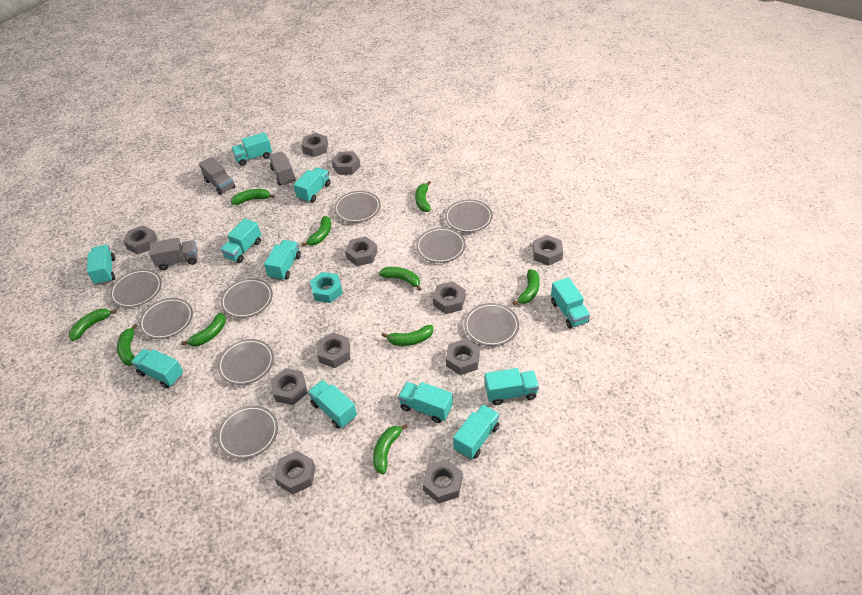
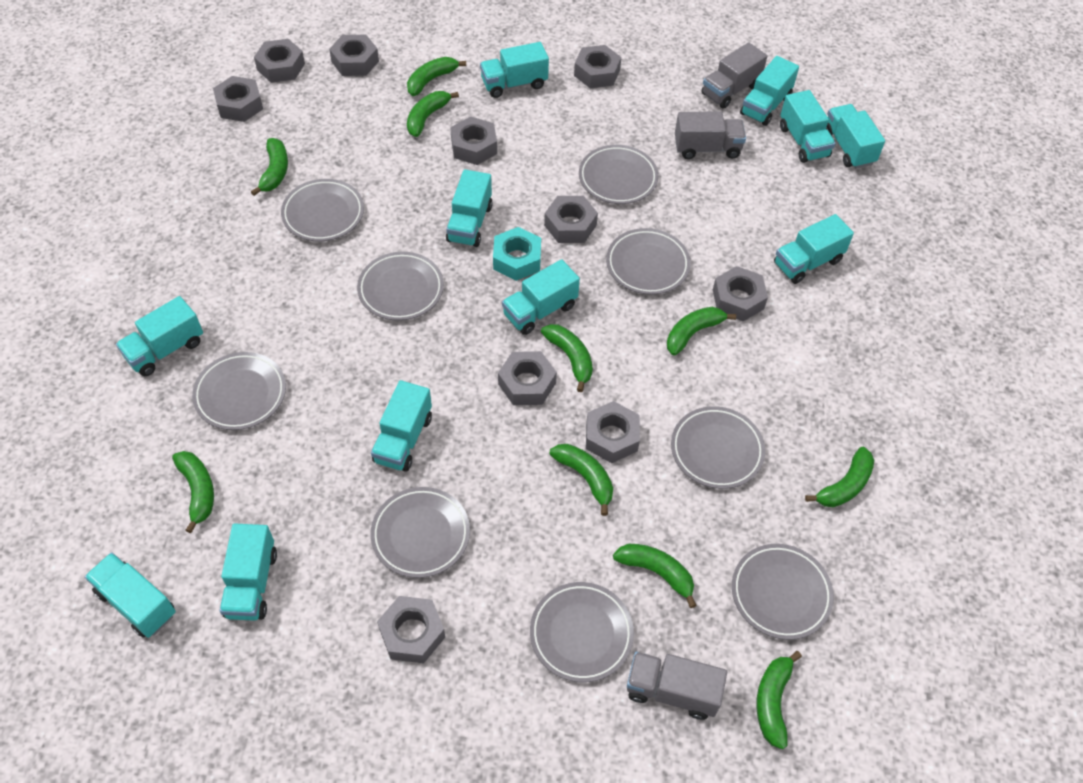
grey nut: 11 -> 10

